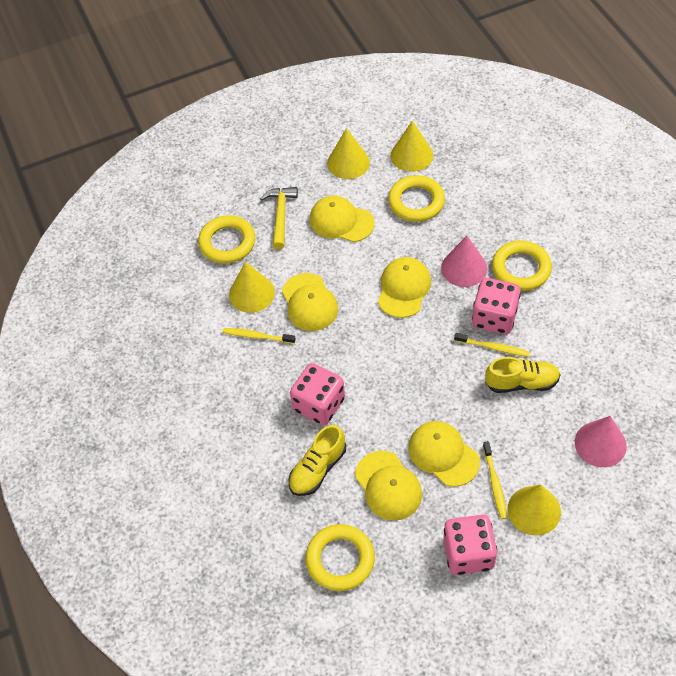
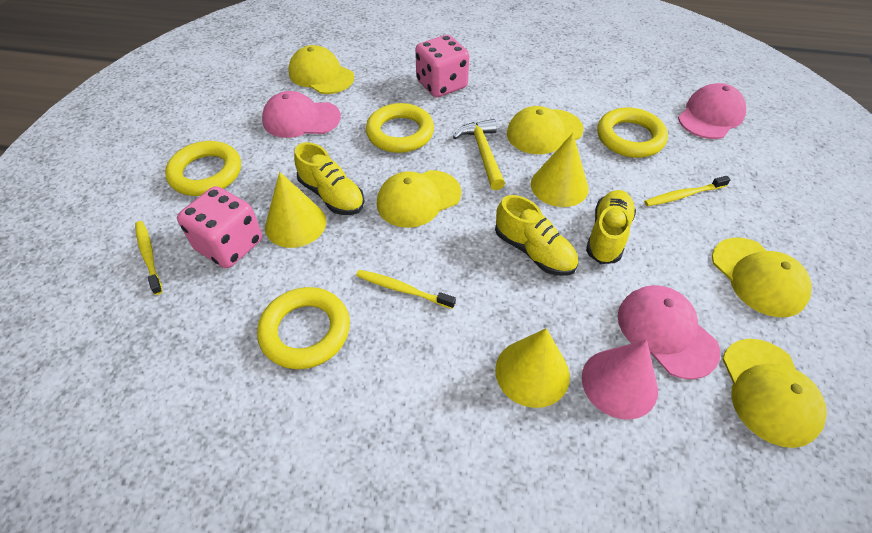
pink cap: 0 -> 3
pink cone: 2 -> 1
pink dice: 3 -> 2
yellow cone: 4 -> 3
yellow shoe: 2 -> 3

